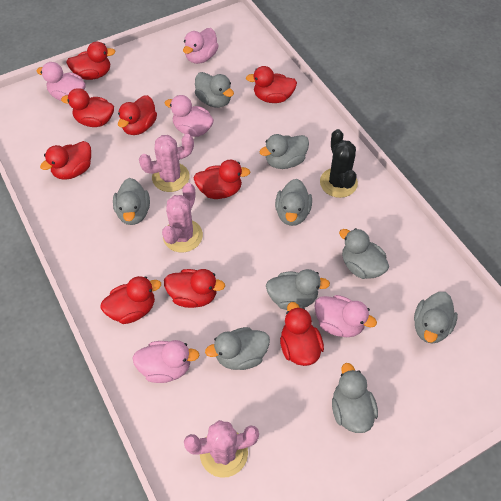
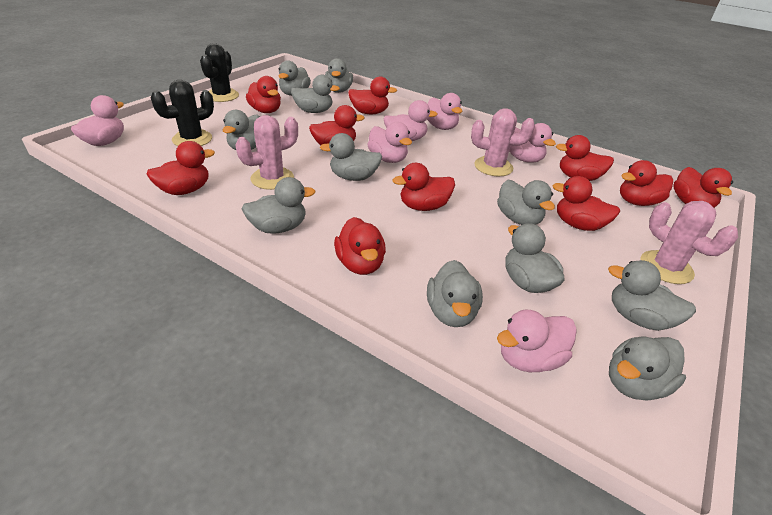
black cactus: 1 -> 2
grey duck: 9 -> 11
pink duck: 5 -> 6
red duck: 9 -> 10

